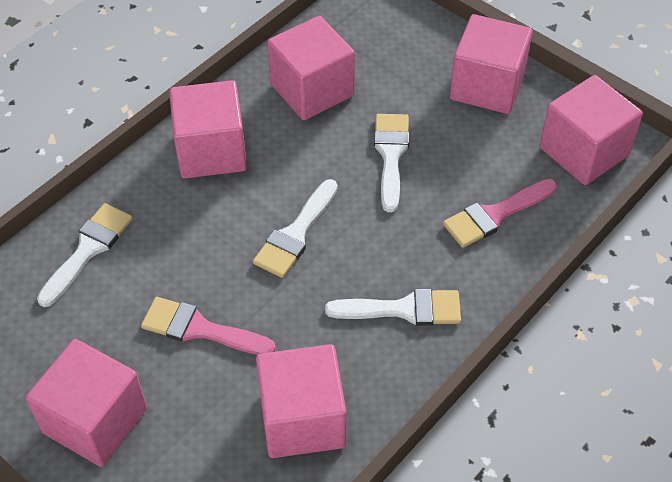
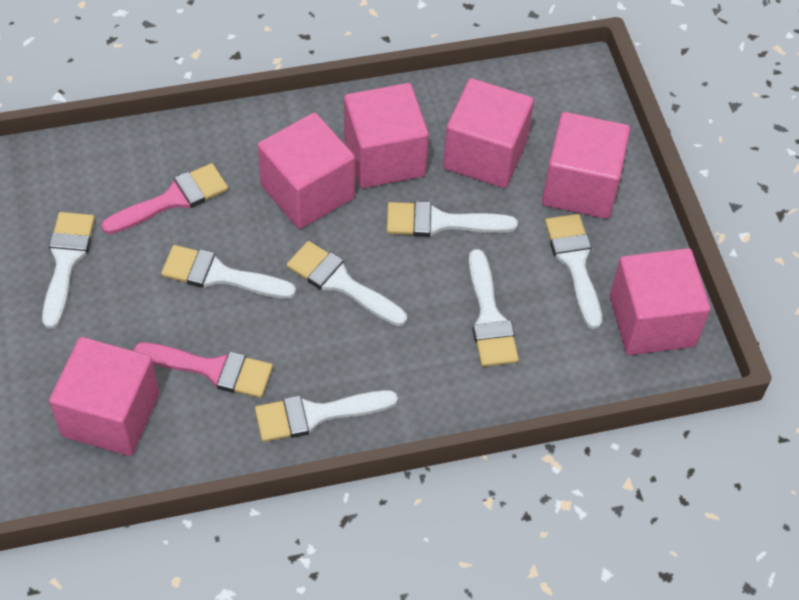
white brush: 4 -> 7

